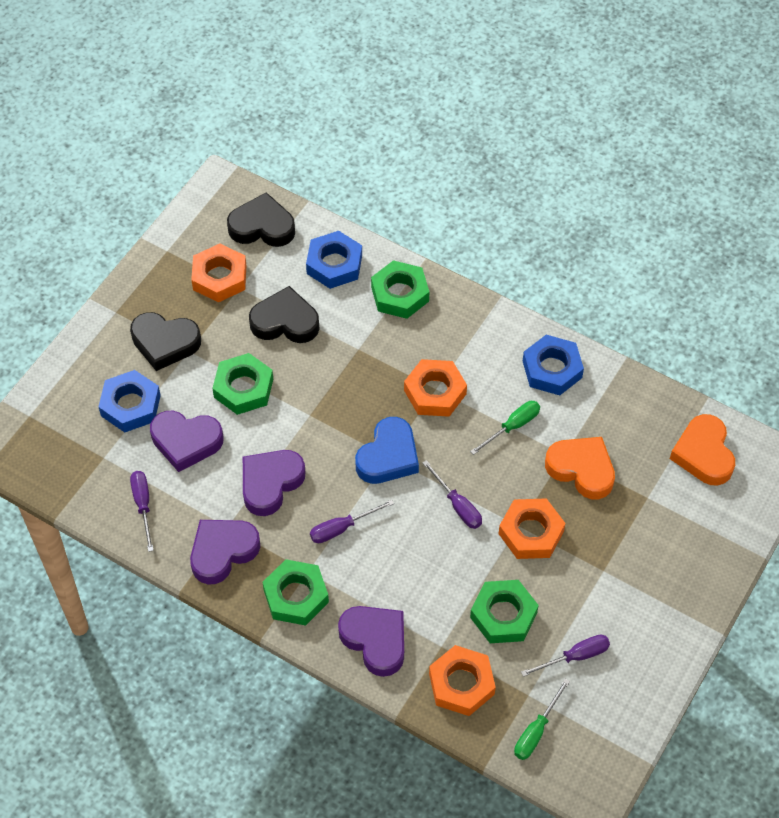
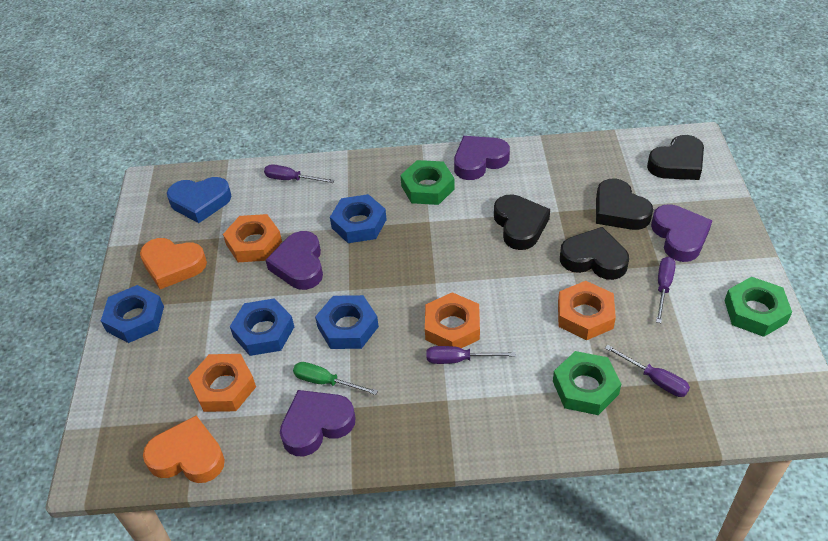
black heart: 3 -> 4
blue nut: 3 -> 4
green nut: 4 -> 3
green screwdriver: 2 -> 1

